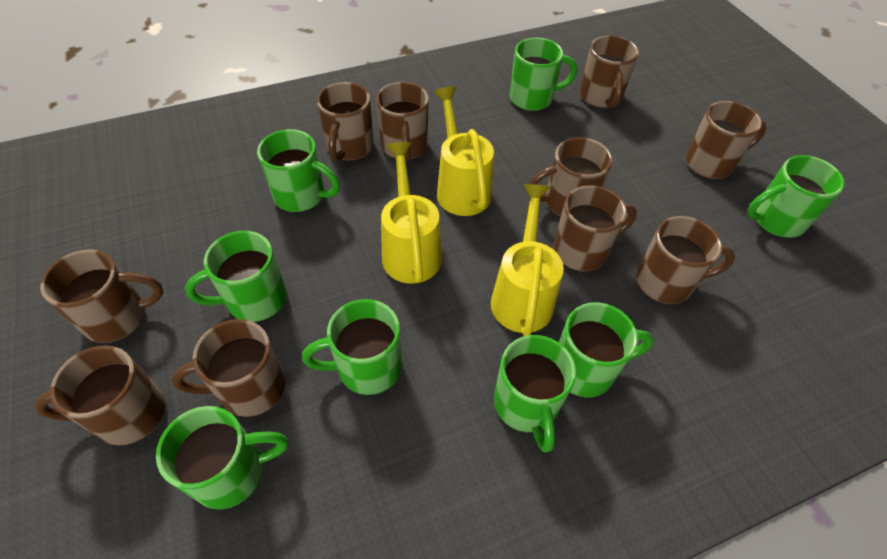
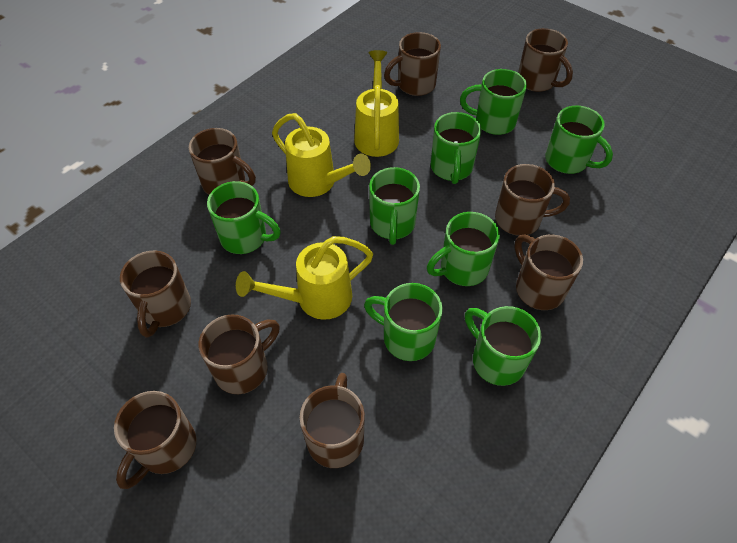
brown mug: 10 -> 9

